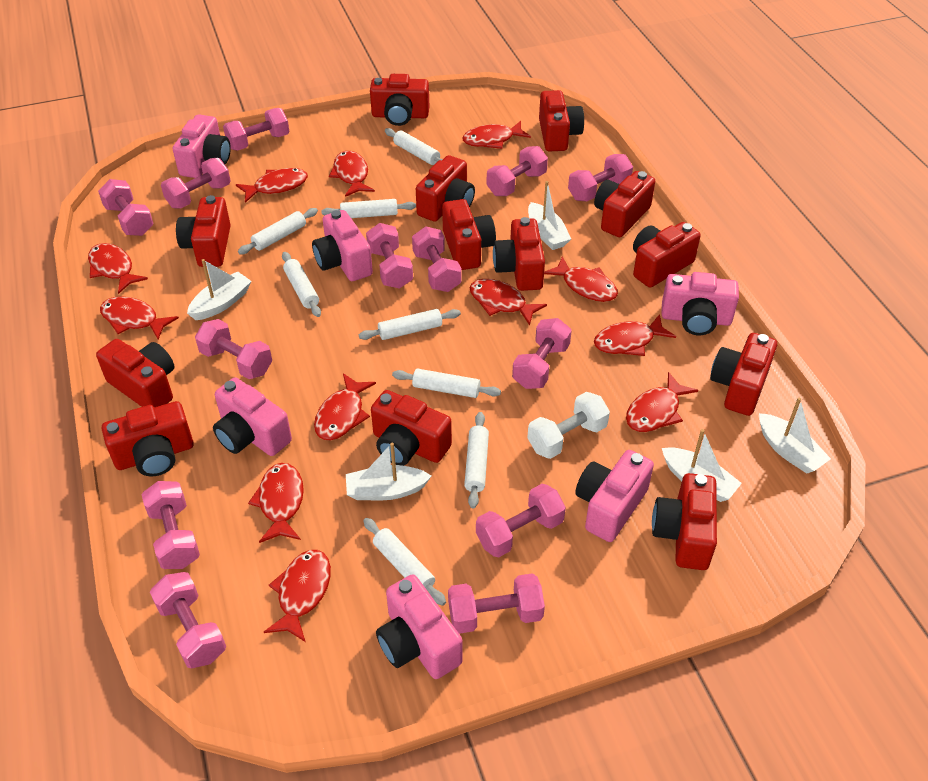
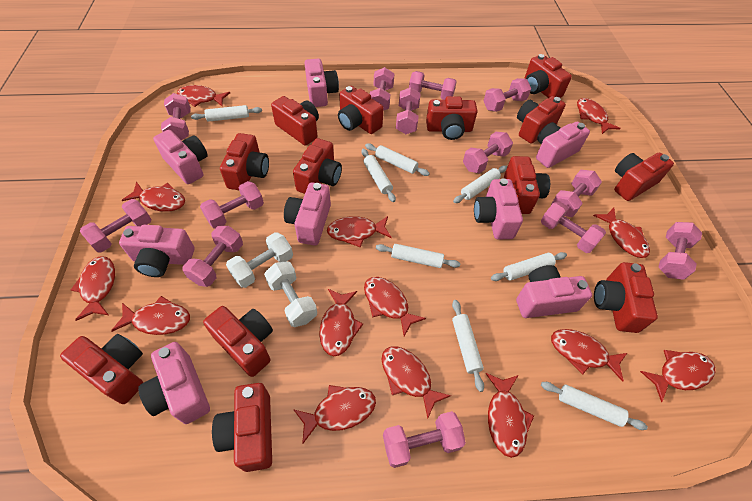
pink camera: 6 -> 8
red fish: 12 -> 14
white boat: 5 -> 0
white dumbbell: 1 -> 2

